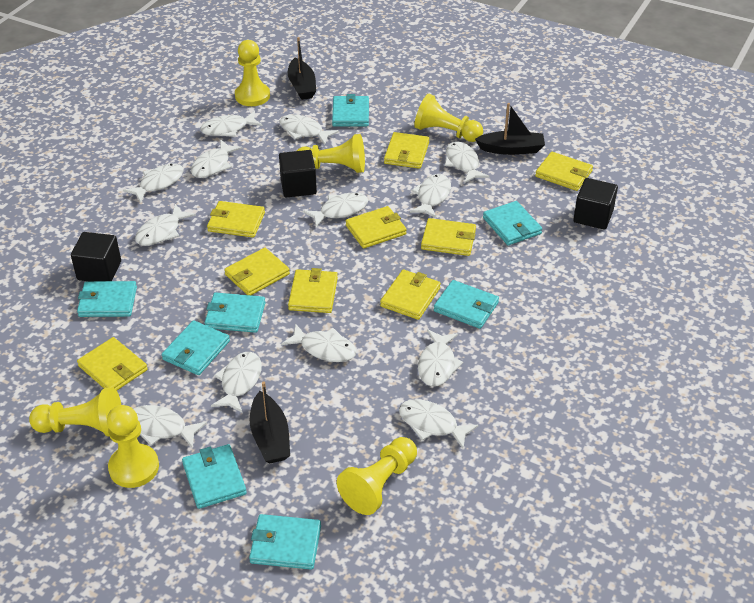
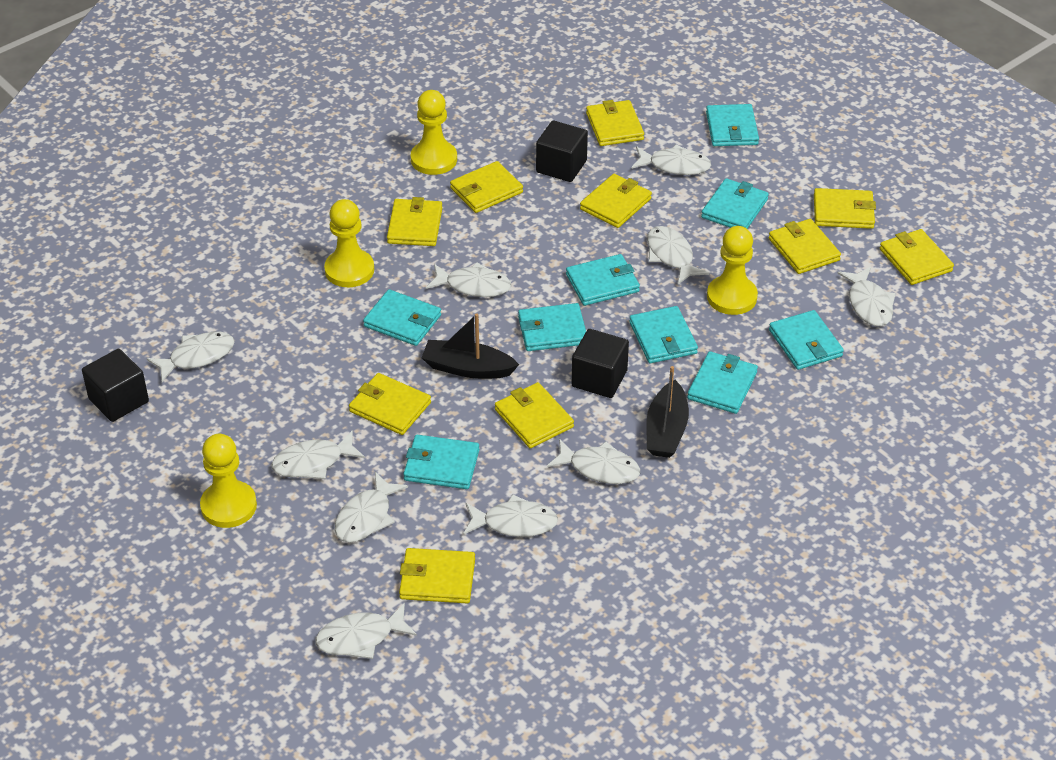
black boat: 3 -> 2
turquoise wallet: 8 -> 9
white fish: 13 -> 10
yellow pawn: 6 -> 4
yellow wallet: 9 -> 10

